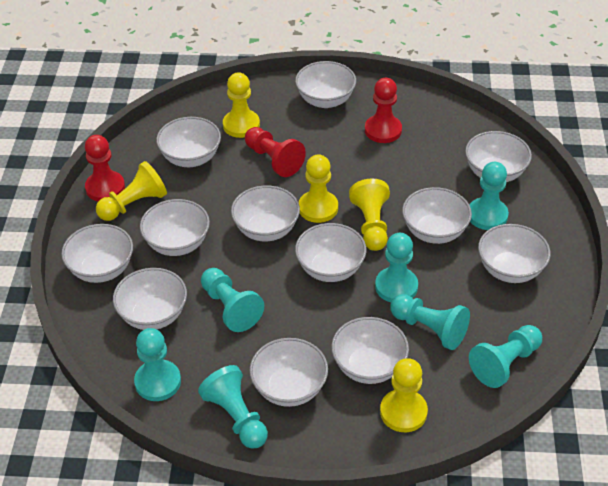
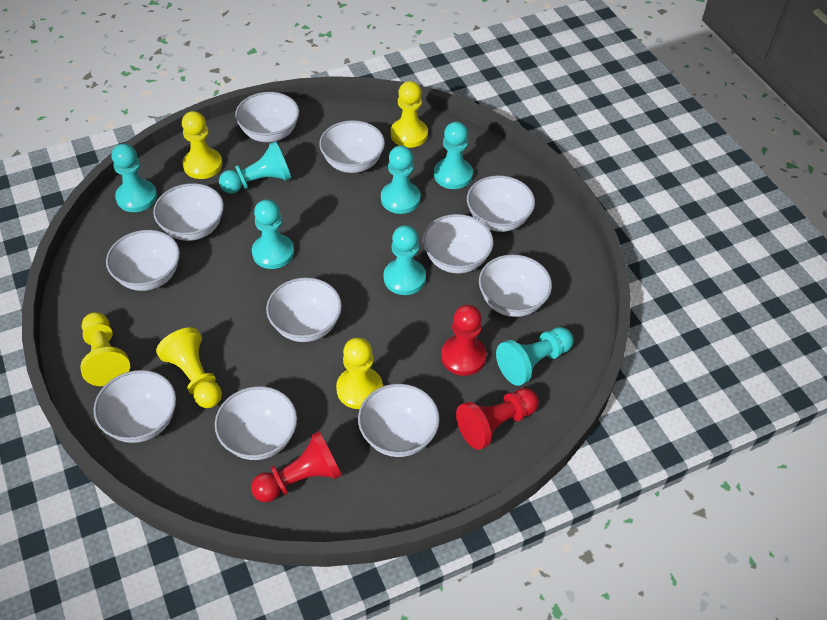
white bowl: 12 -> 11

